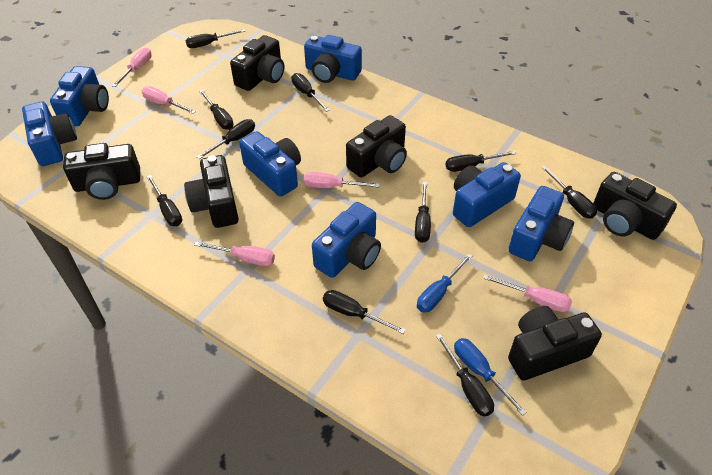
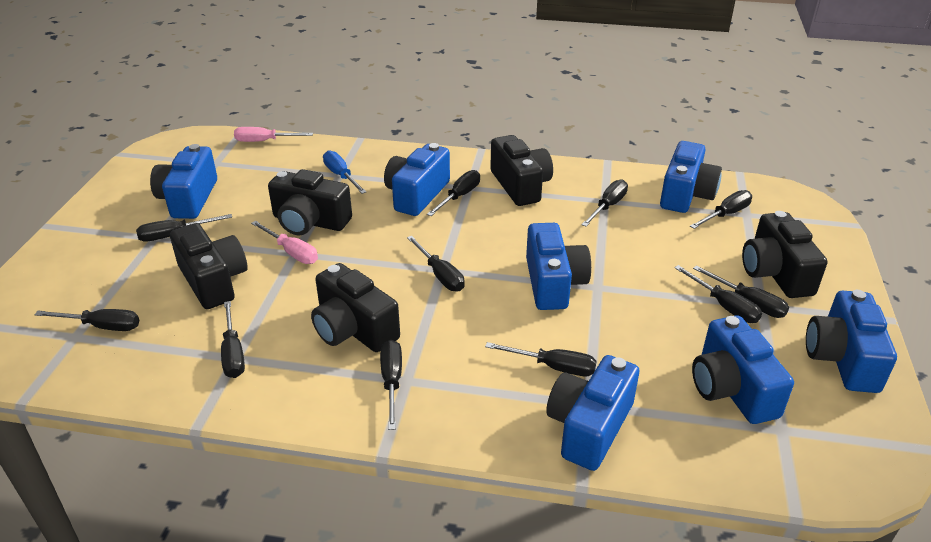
black camera: 6 -> 5
black screwdriver: 10 -> 11
blue screwdriver: 2 -> 1
pink screwdriver: 5 -> 2

